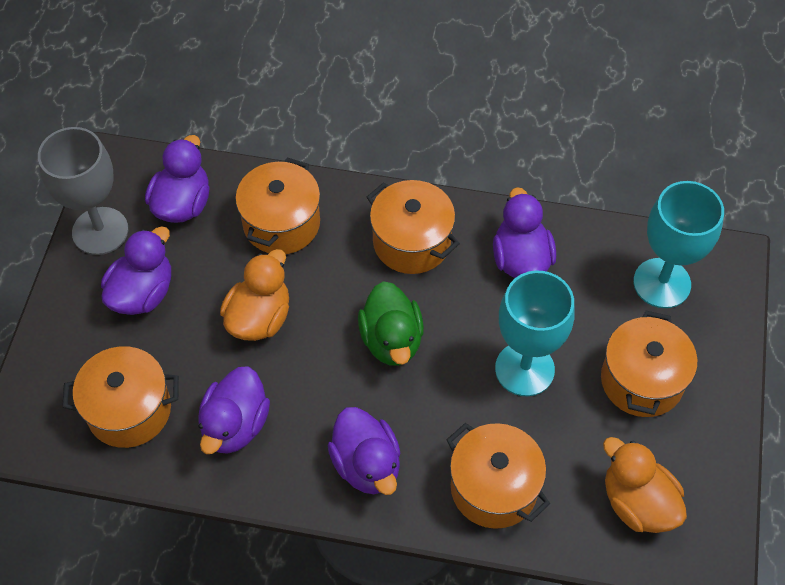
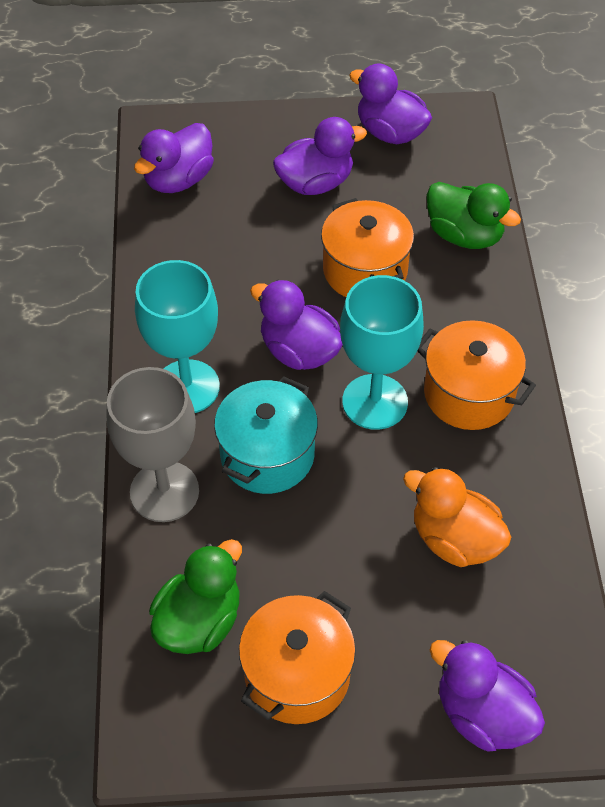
green duck: 1 -> 2
orange duck: 2 -> 1
orange pot: 5 -> 3
turquoise pot: 0 -> 1

